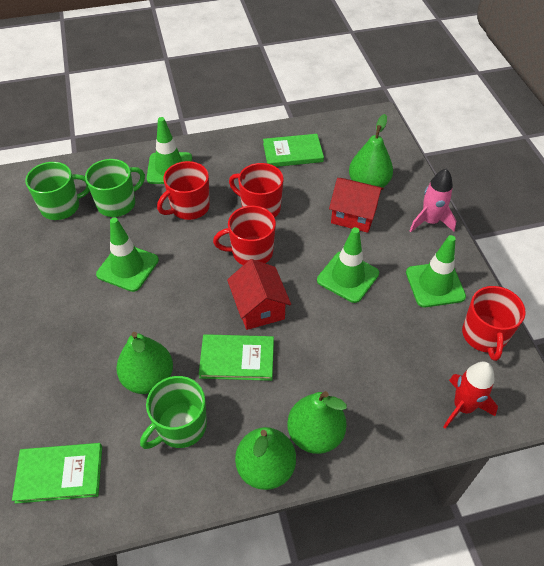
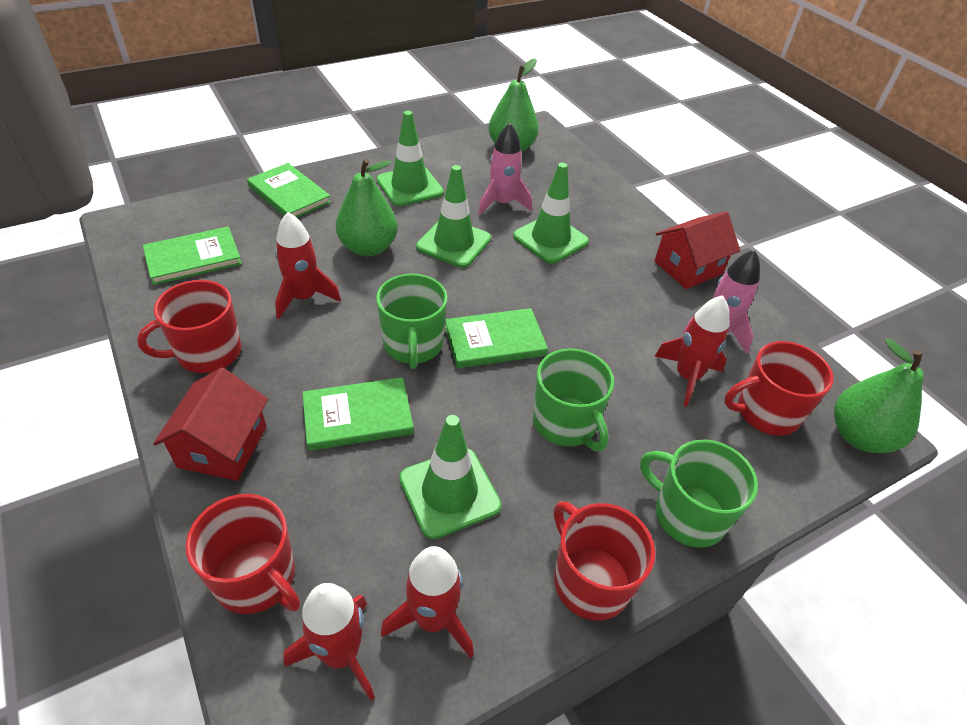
green book: 3 -> 4
green pear: 4 -> 3
pink rocket: 1 -> 2
red rocket: 1 -> 4

